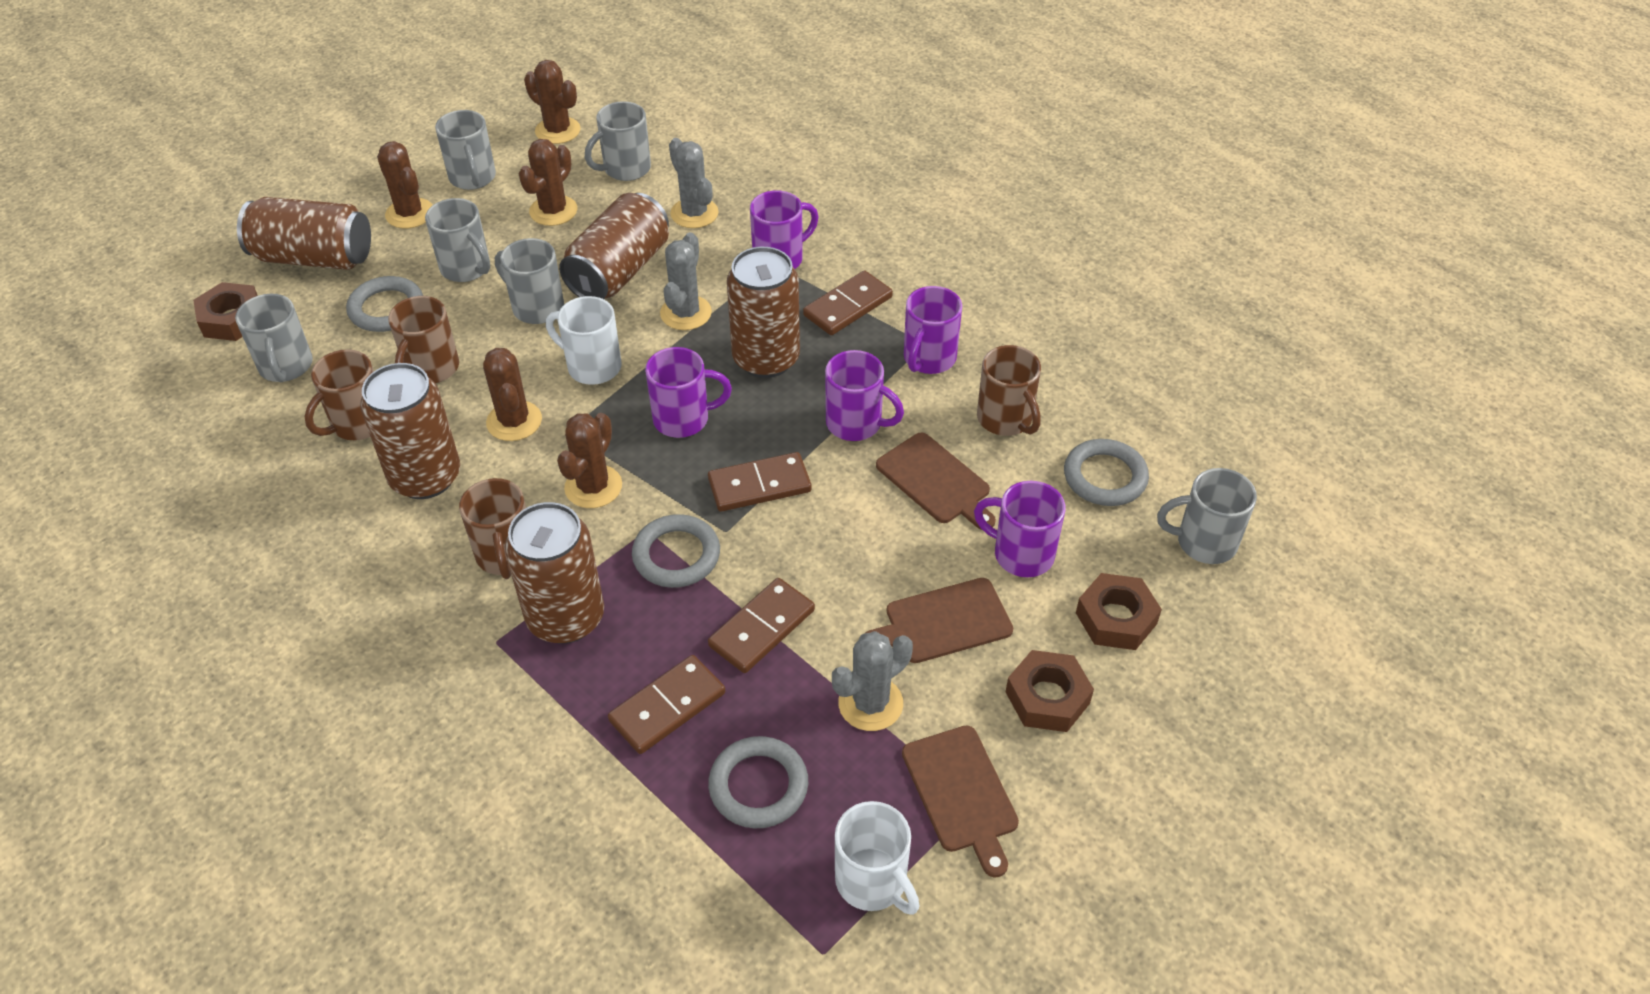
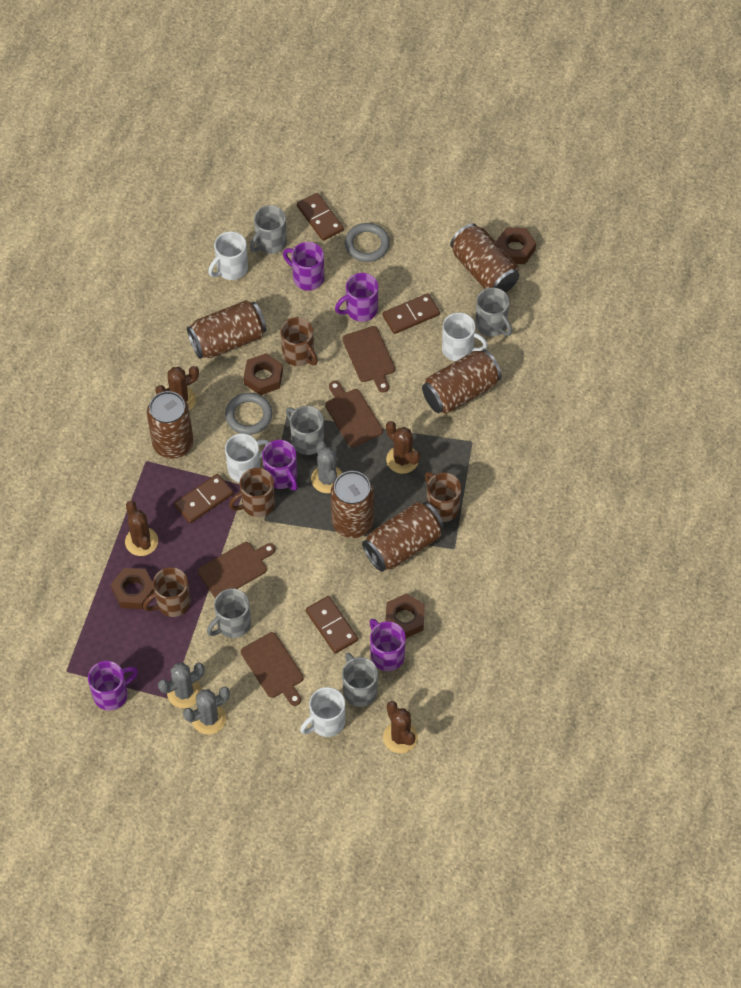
brown cactus: 5 -> 4
brown can: 5 -> 6
brown cutting board: 3 -> 4
brown nut: 3 -> 4
grey mug: 6 -> 5
grey ring: 4 -> 2
white mug: 2 -> 4

